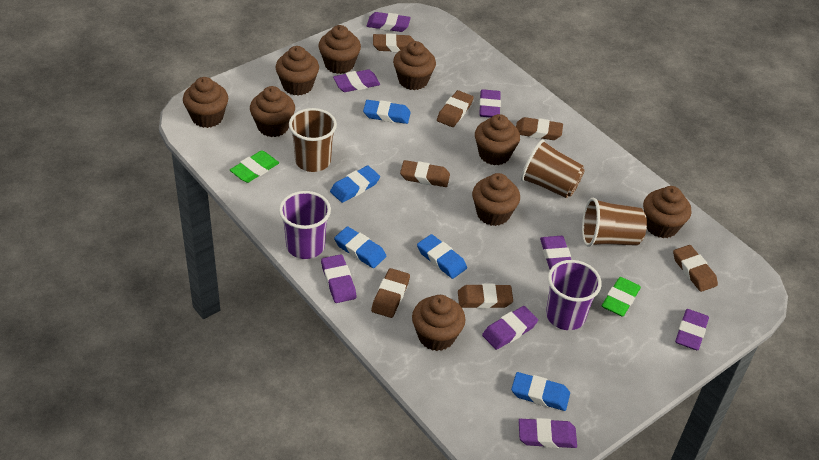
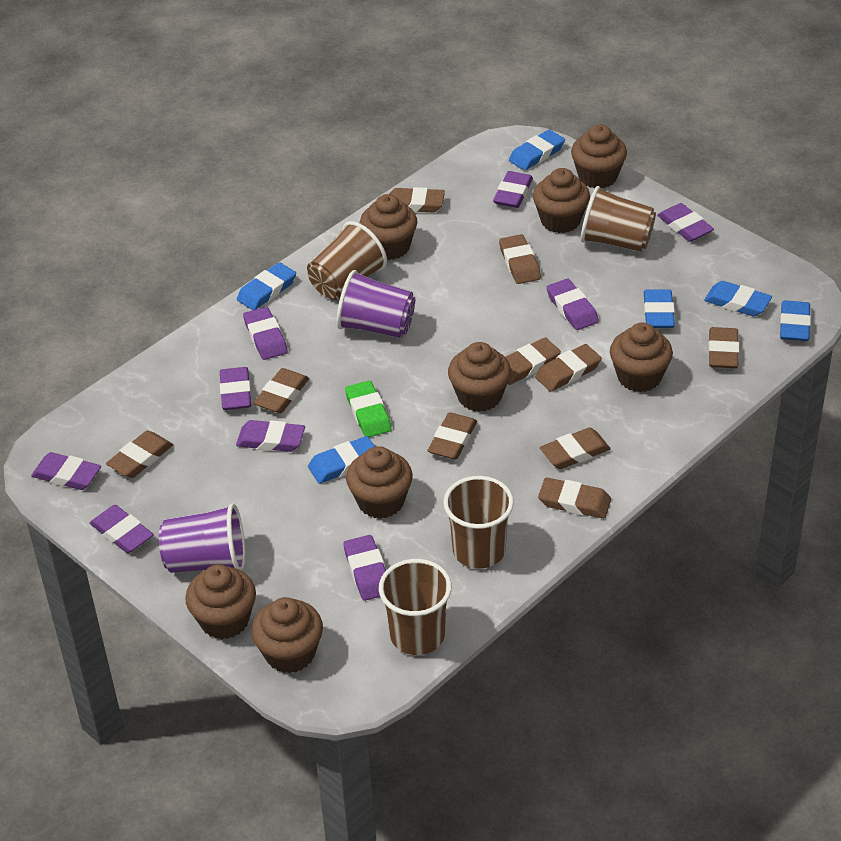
blue eraser: 5 -> 6
brown cup: 3 -> 4
brown cupcake: 9 -> 8
brown eraser: 7 -> 10
green eraser: 2 -> 1
purple eraser: 8 -> 9

